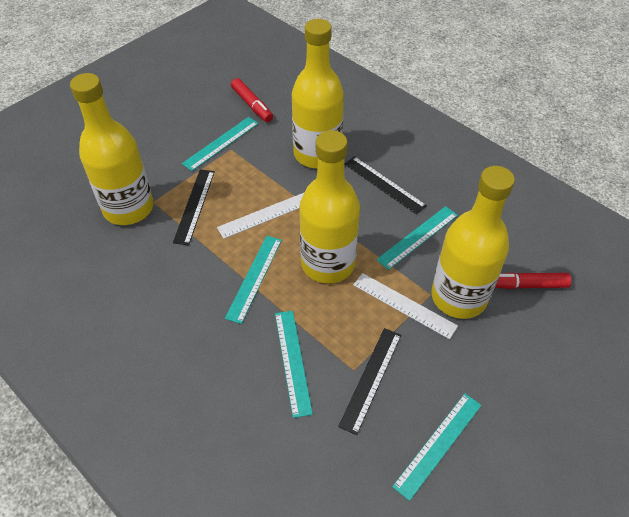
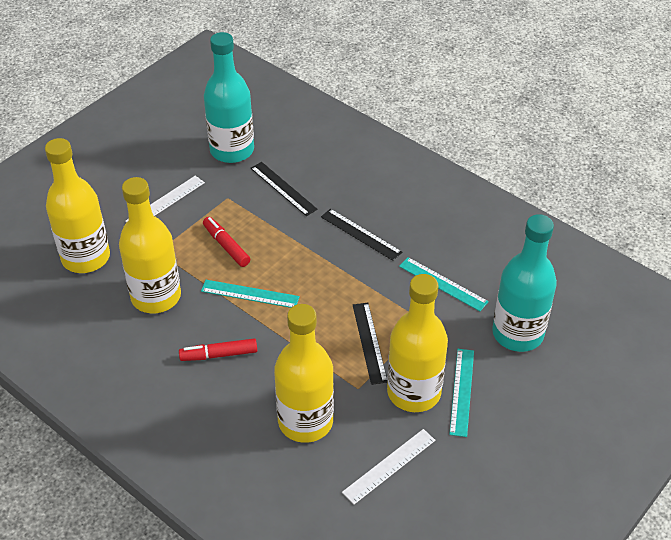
turquoise bottle: 0 -> 2
turquoise ruler: 5 -> 3

